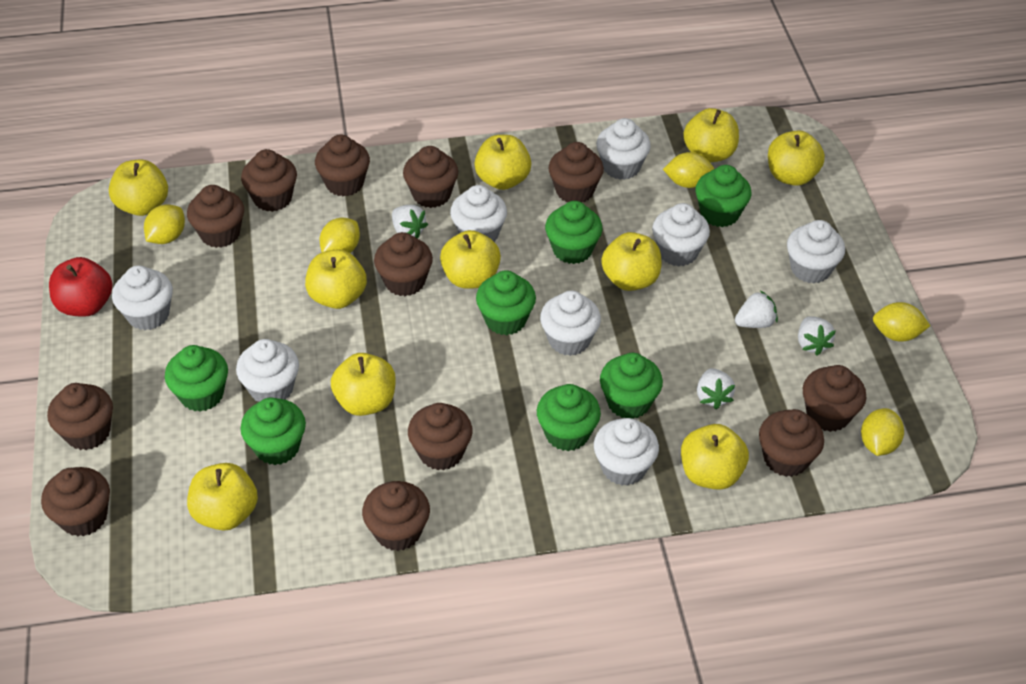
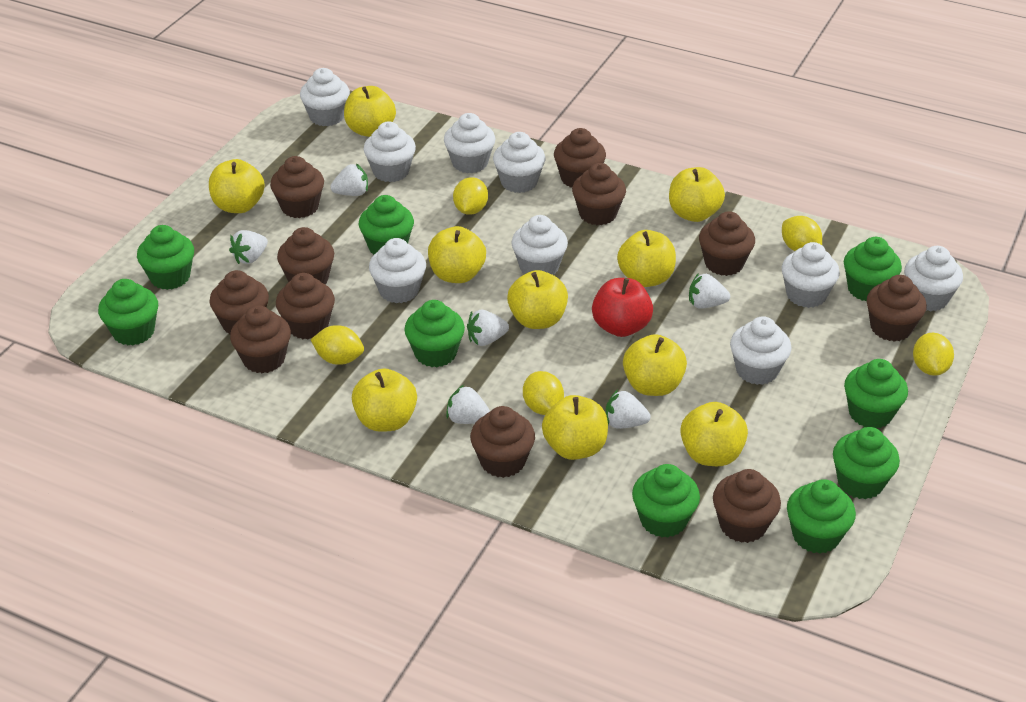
brown cupcake: 12 -> 11
green cupcake: 7 -> 9
white cupcake: 8 -> 9
white strawberry: 4 -> 6

